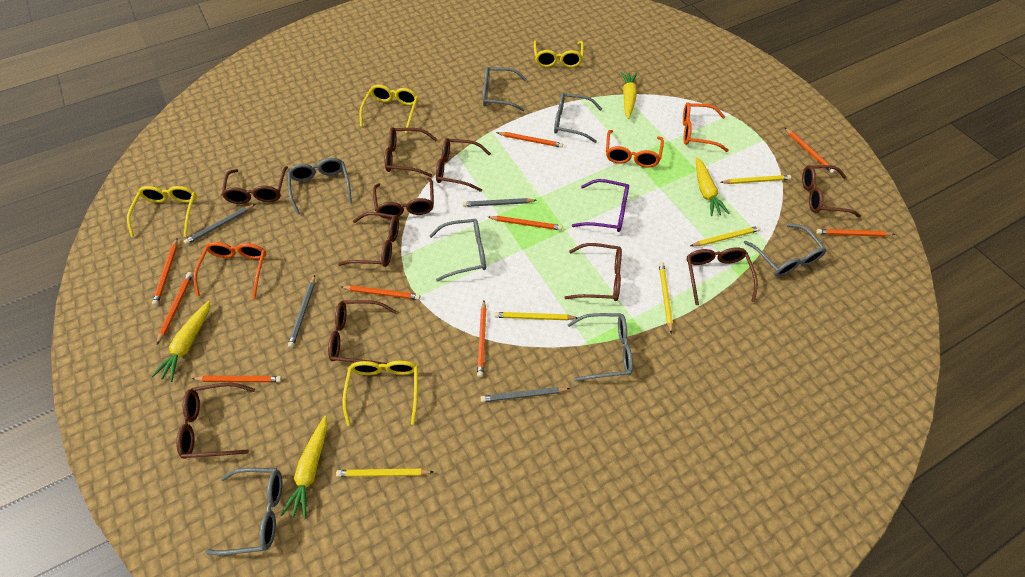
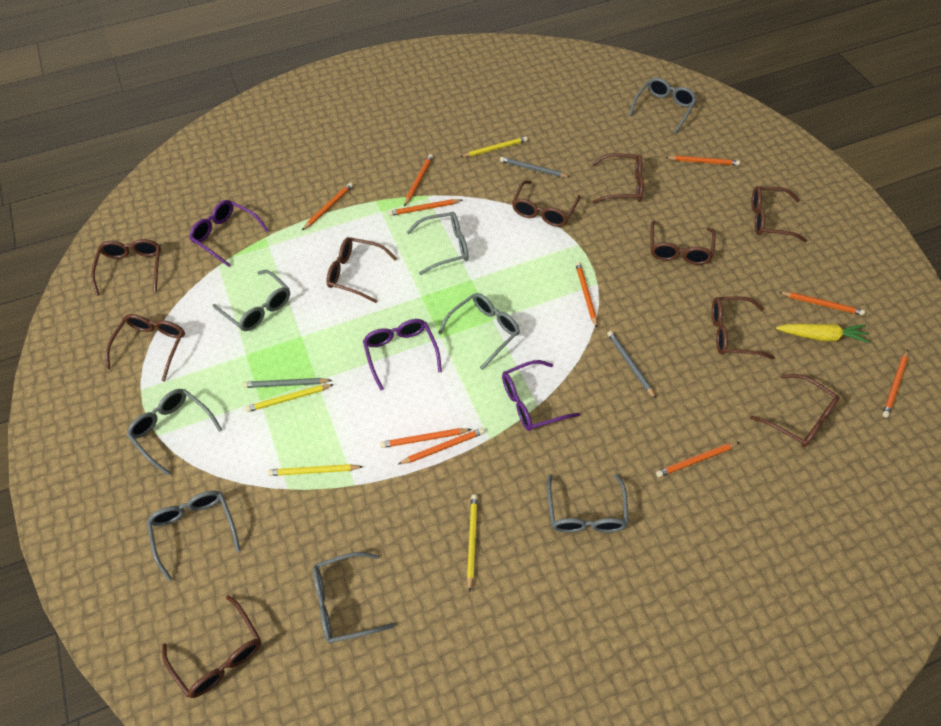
grey glasses: 7 -> 8
grey pencil: 4 -> 3
orange glasses: 3 -> 0
orange pencil: 9 -> 10
purple glasses: 1 -> 3
yellow carrot: 4 -> 1
yellow glasses: 4 -> 0
yellow pencil: 5 -> 4

